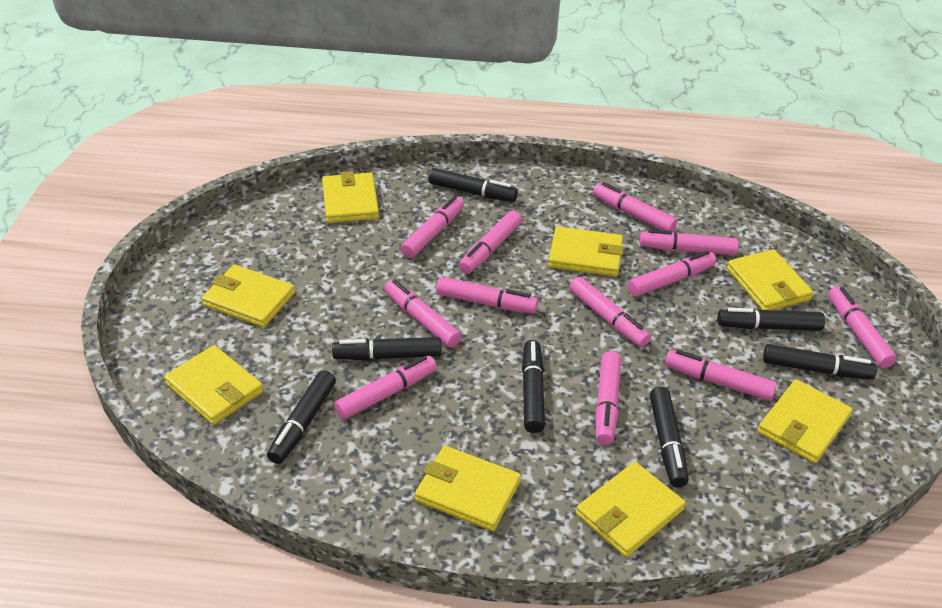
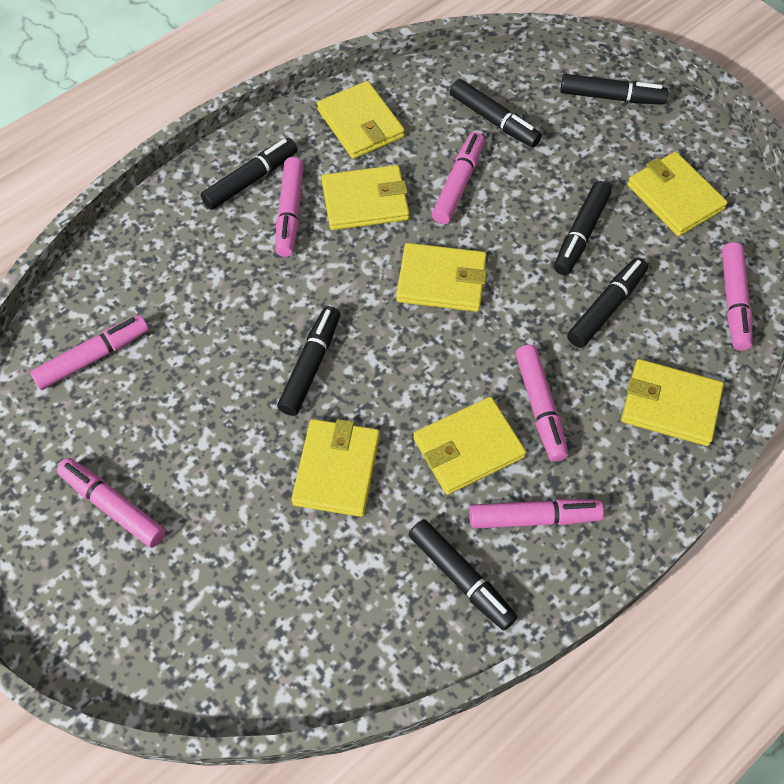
pink marker: 12 -> 7
yellow wallet: 8 -> 7

